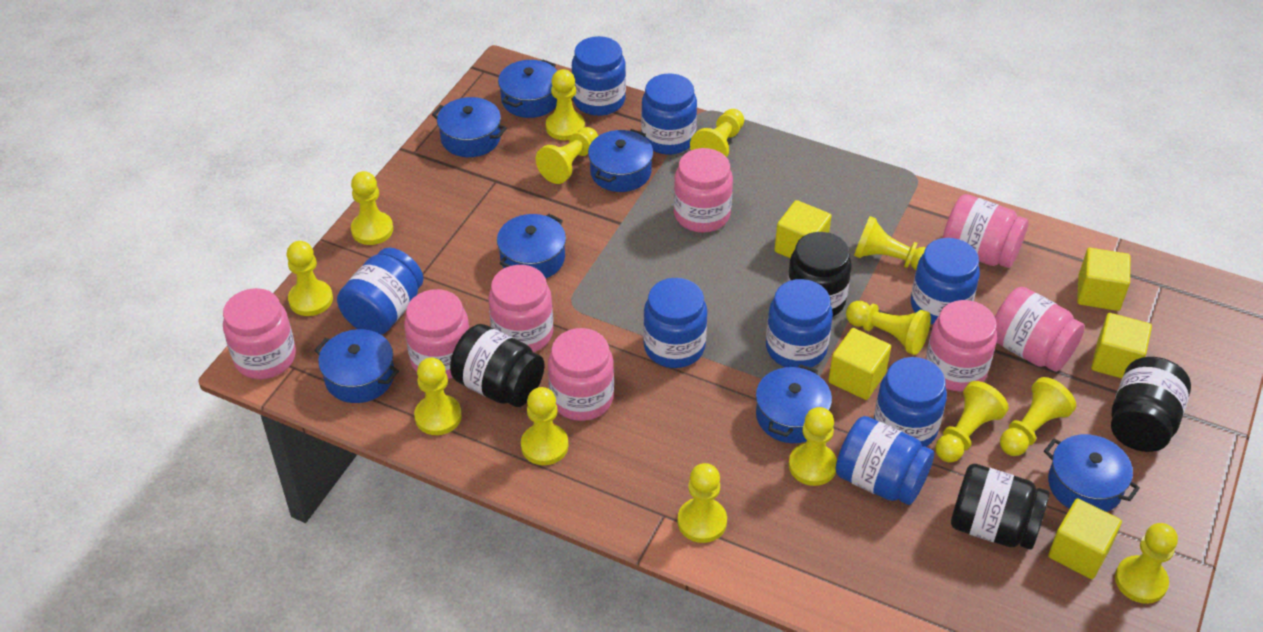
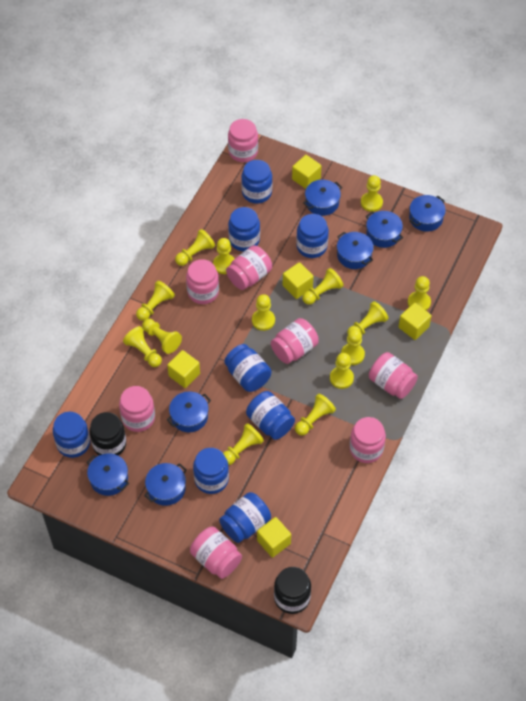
black jar: 4 -> 2

